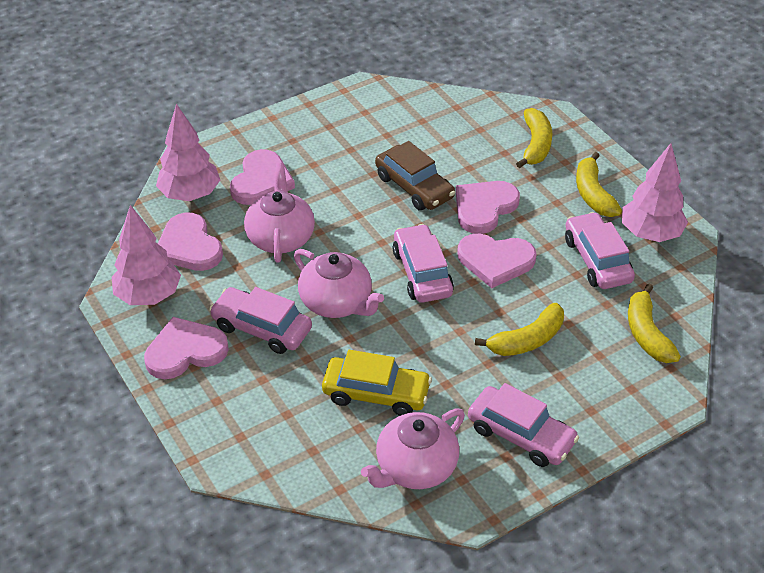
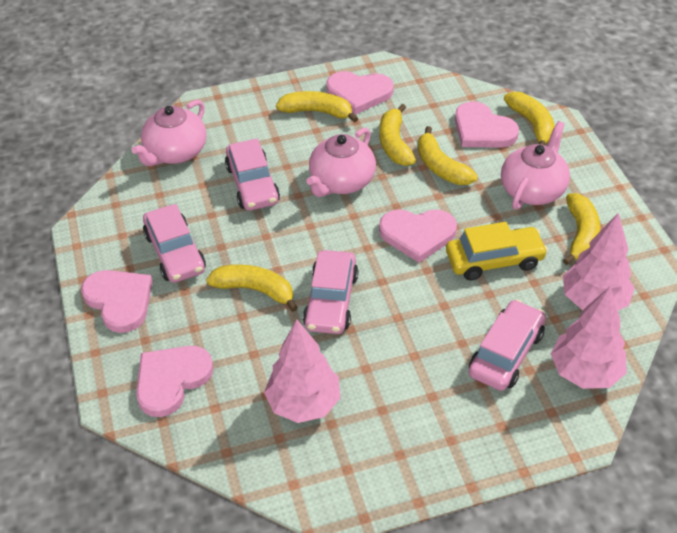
brown car: 1 -> 0
yellow banana: 4 -> 6

